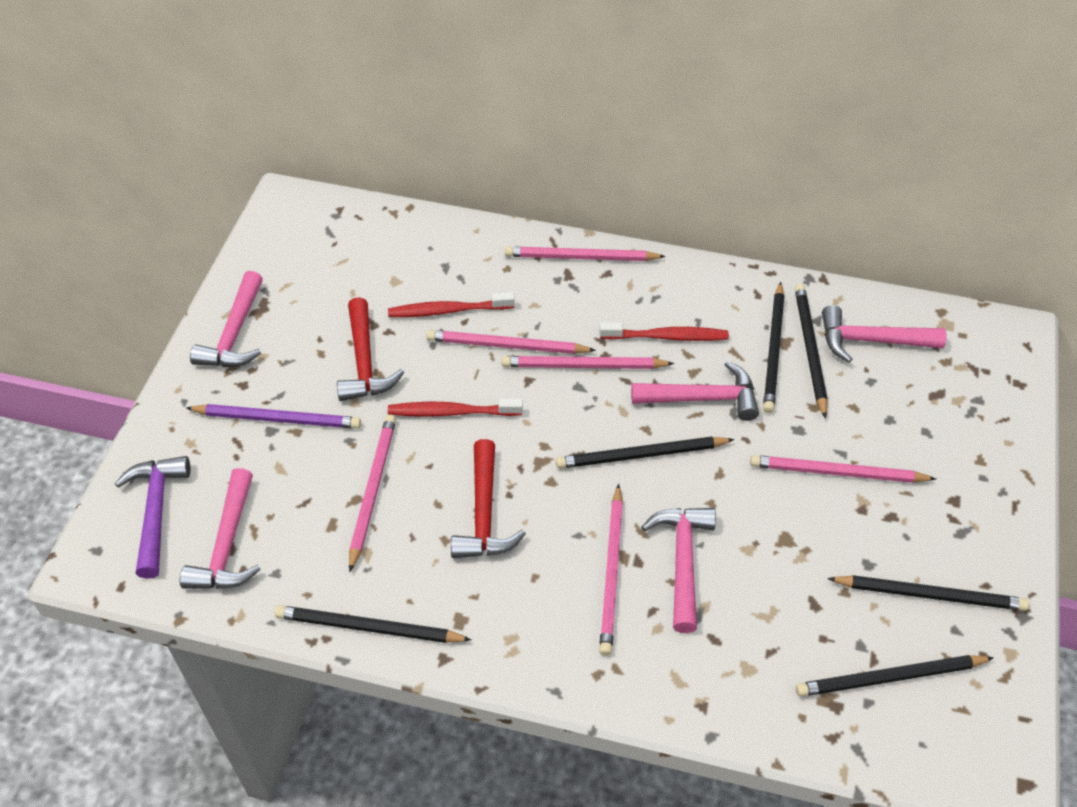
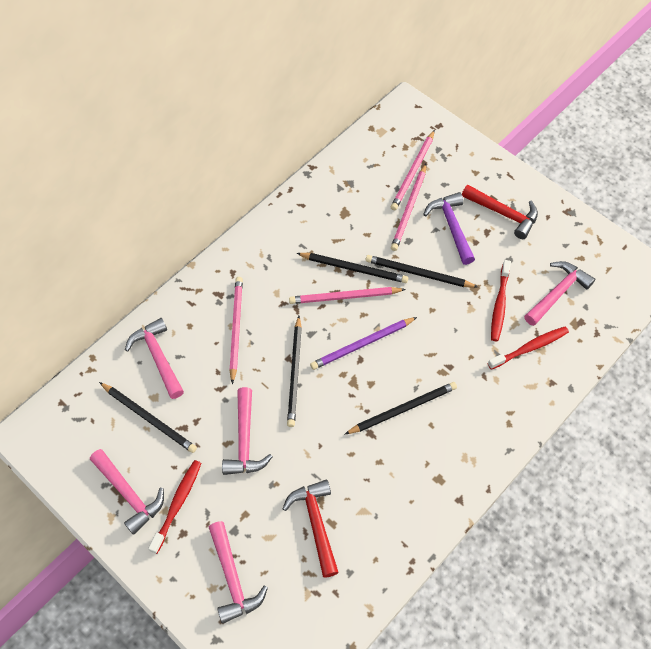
black pencil: 6 -> 5
pink pencil: 6 -> 4

